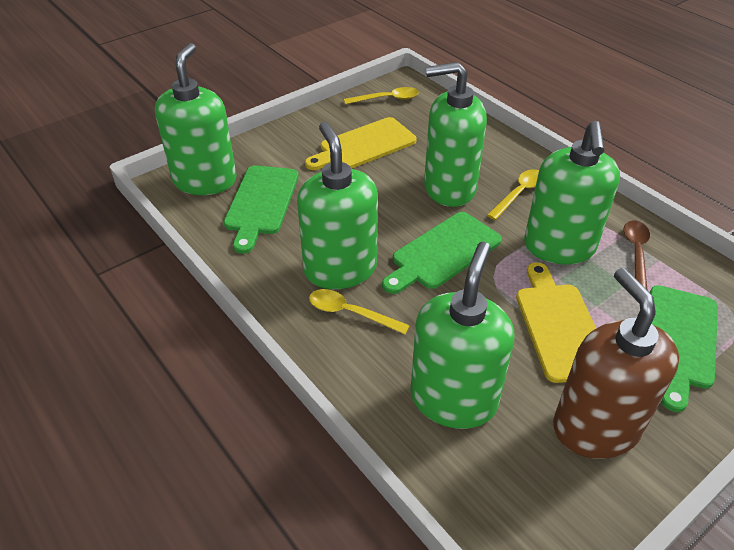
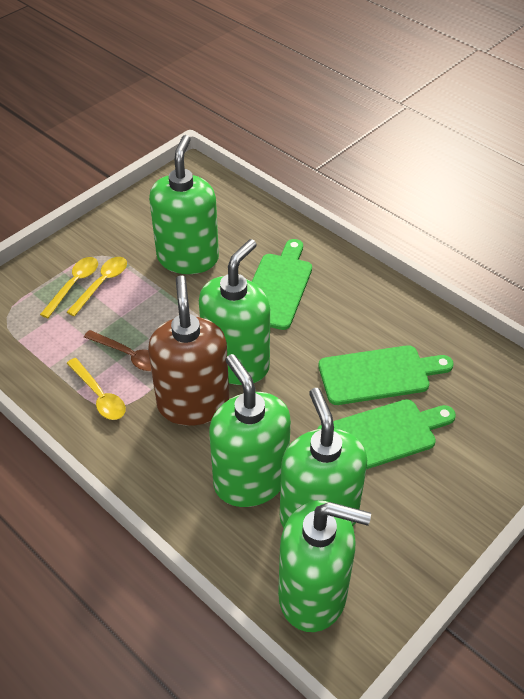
yellow cutting board: 2 -> 0

